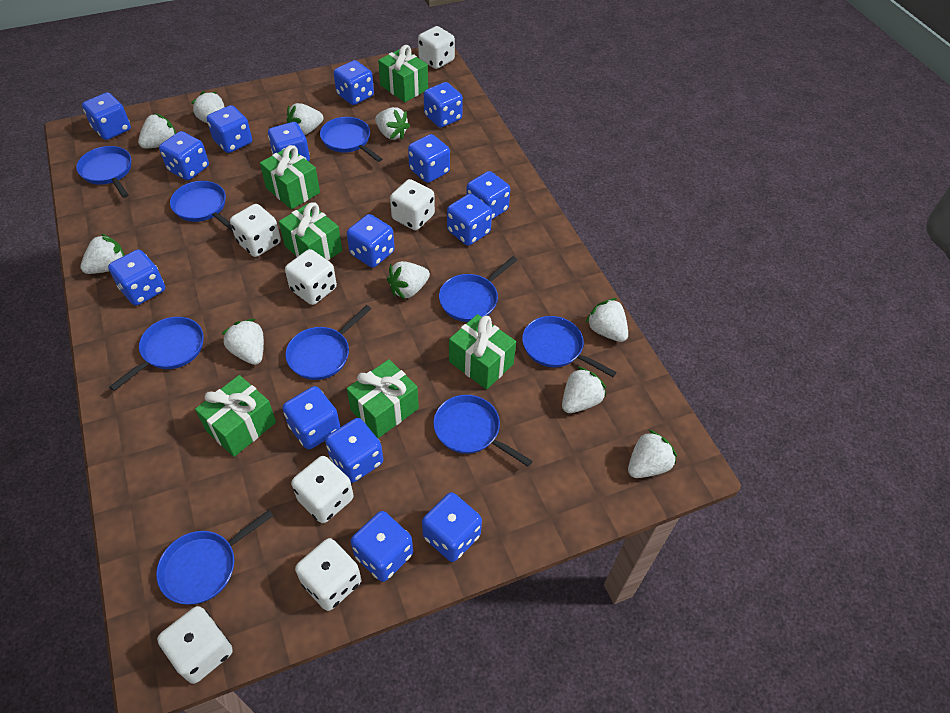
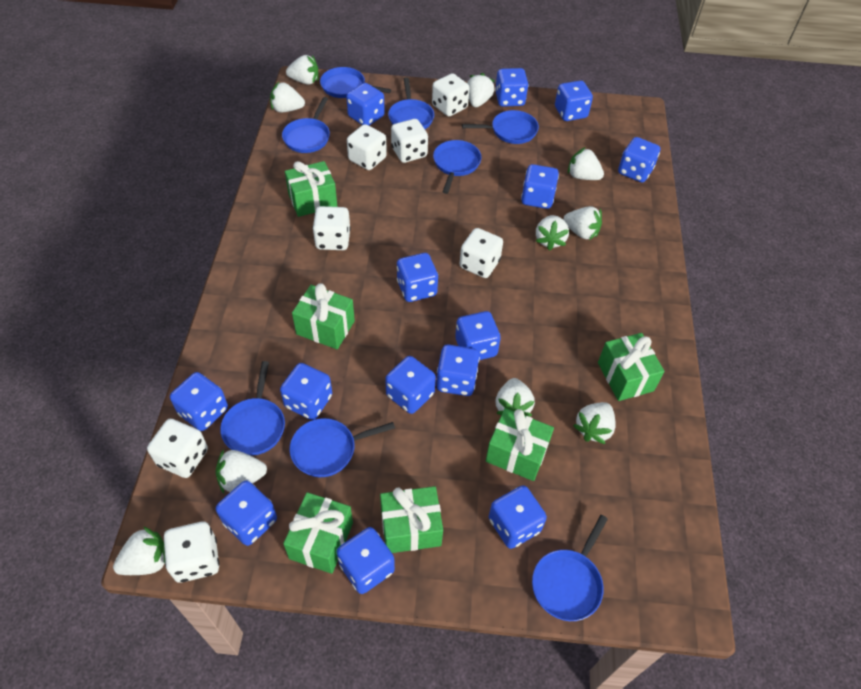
blue dice: 15 -> 14
blue pan: 9 -> 8

